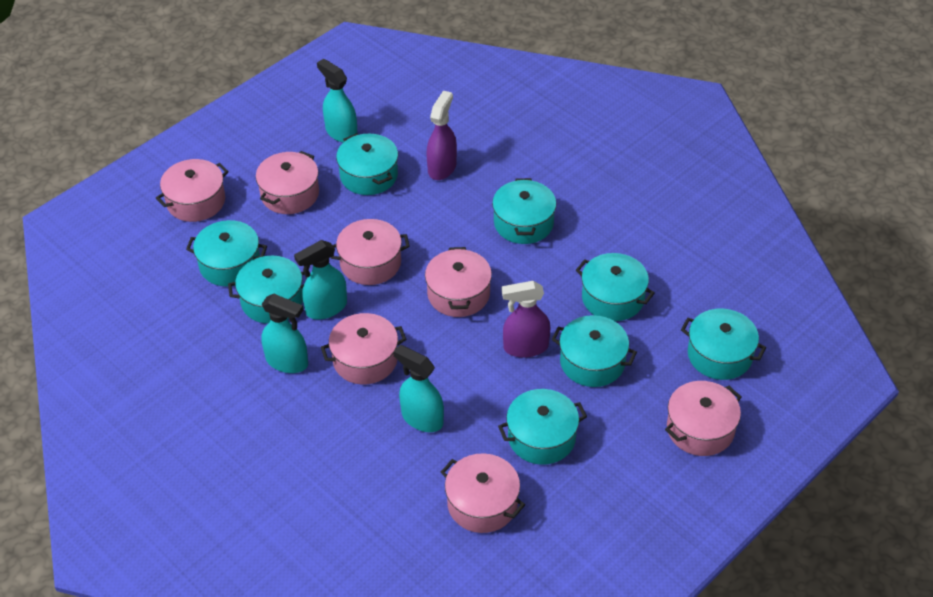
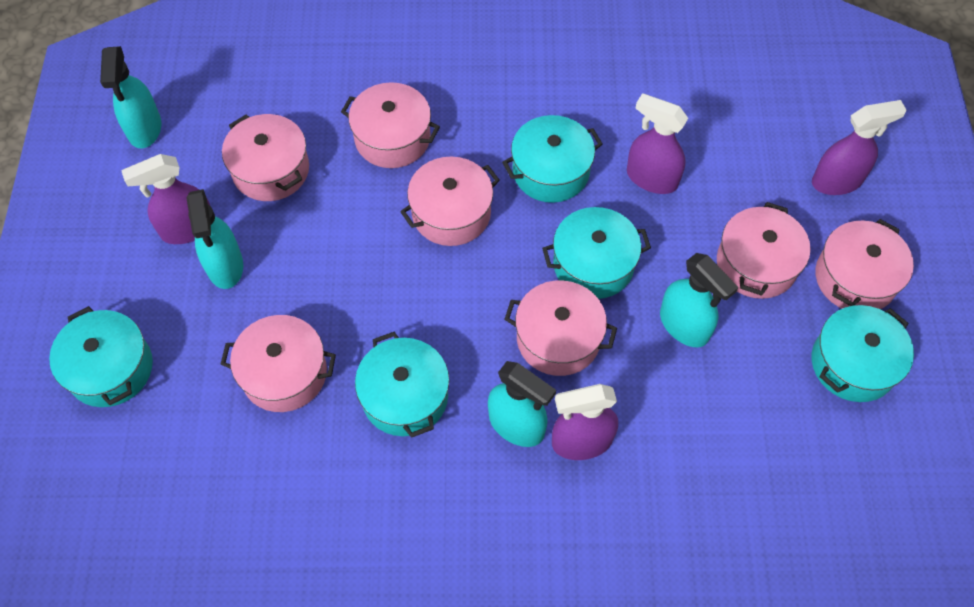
purple spray bottle: 2 -> 4
turquoise pot: 8 -> 5

